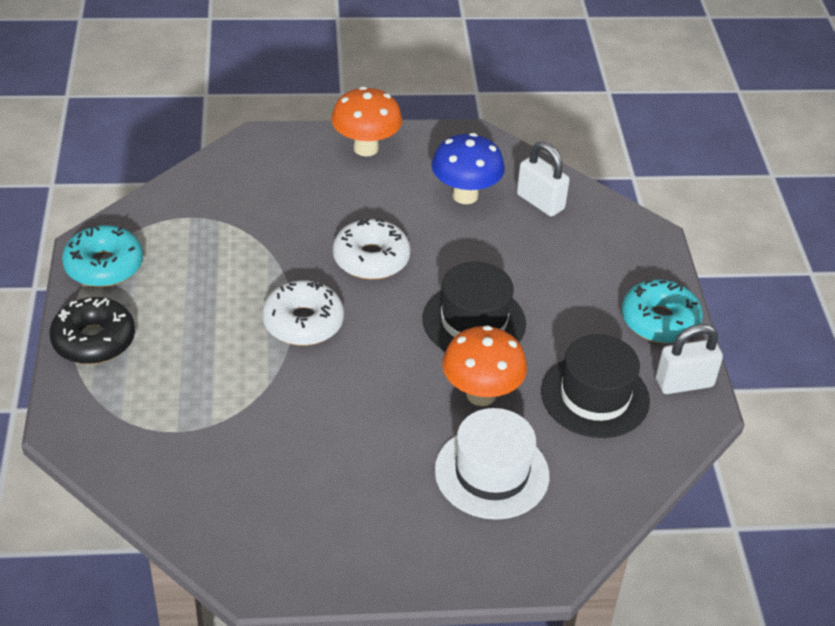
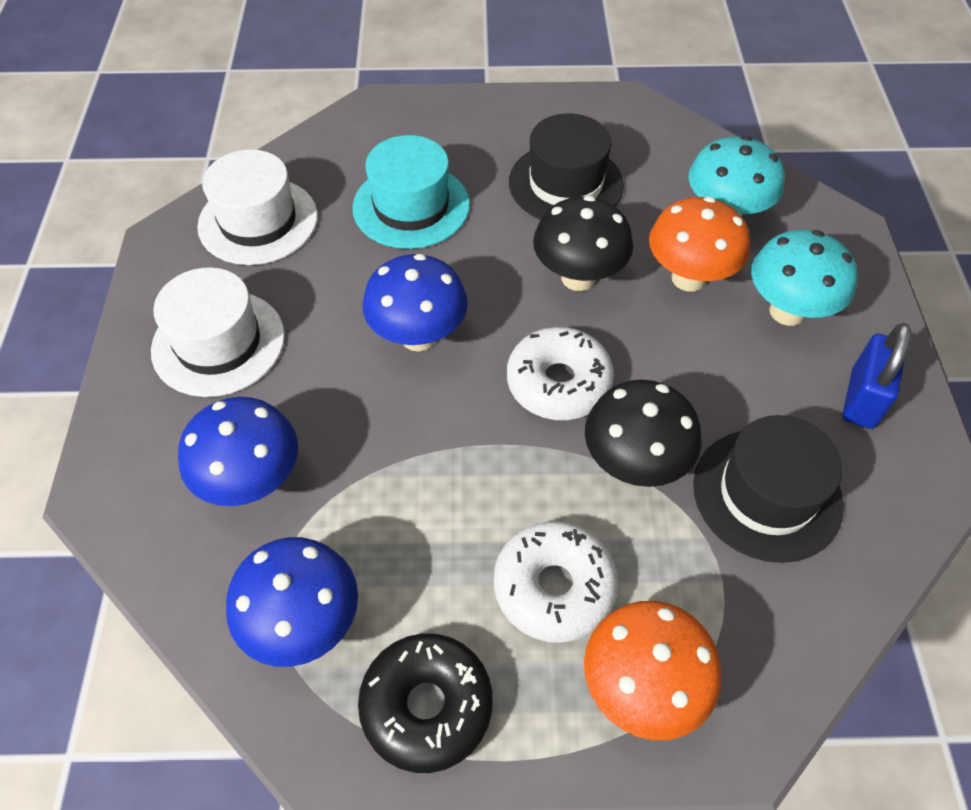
black mushroom: 0 -> 2
blue mushroom: 1 -> 3
blue padlock: 0 -> 1
turquoise donut: 2 -> 0
turquoise hat: 0 -> 1
turquoise mushroom: 0 -> 2
white hat: 1 -> 2
white padlock: 2 -> 0

